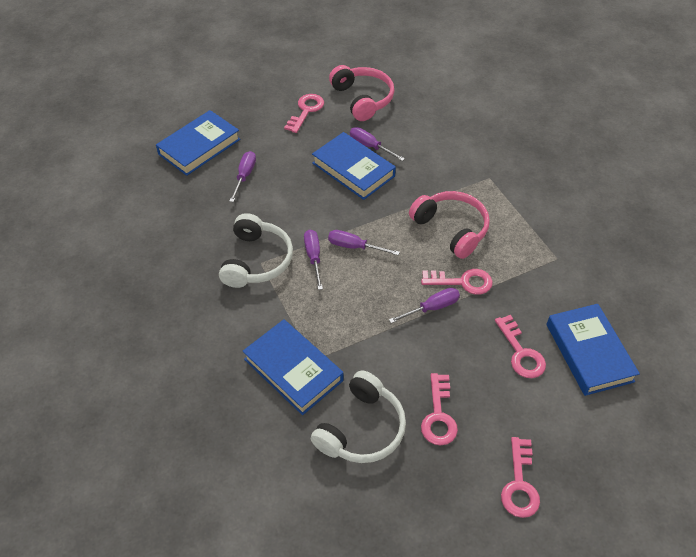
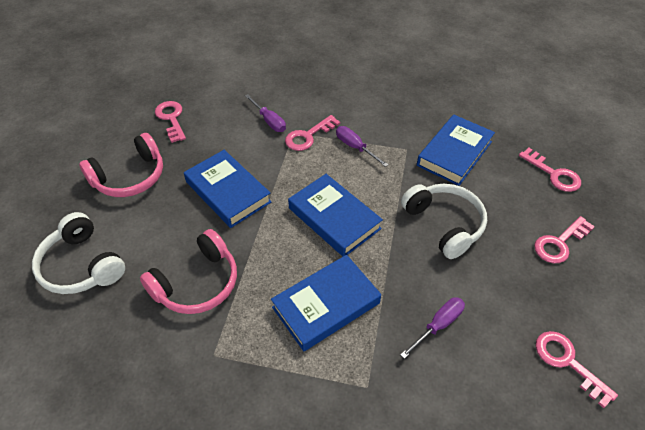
purple screwdriver: 5 -> 3

